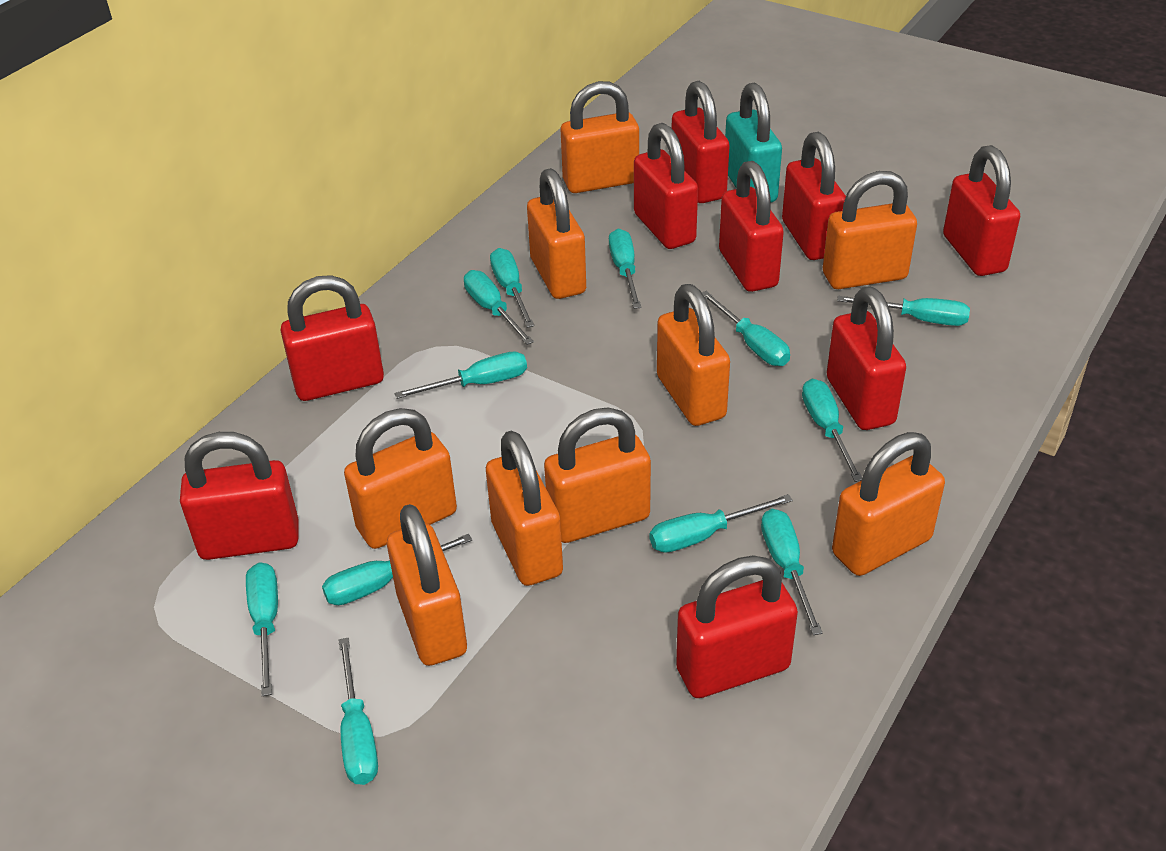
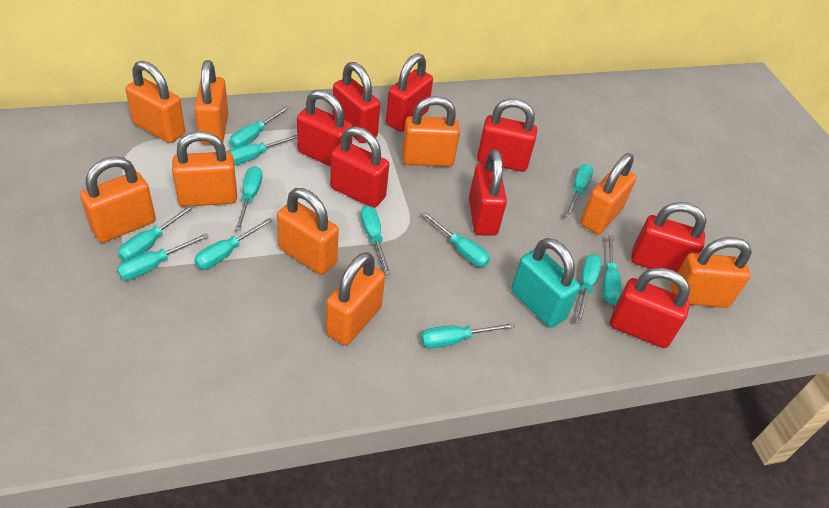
red padlock: 9 -> 8

